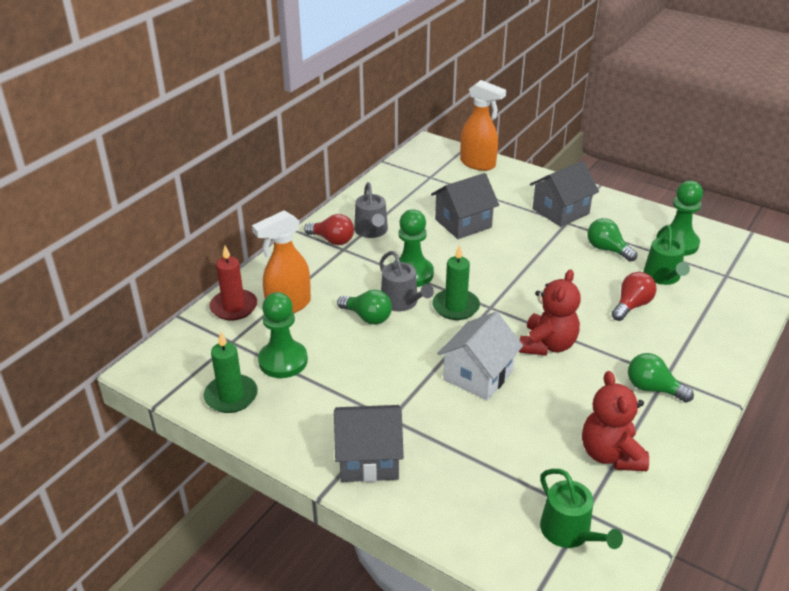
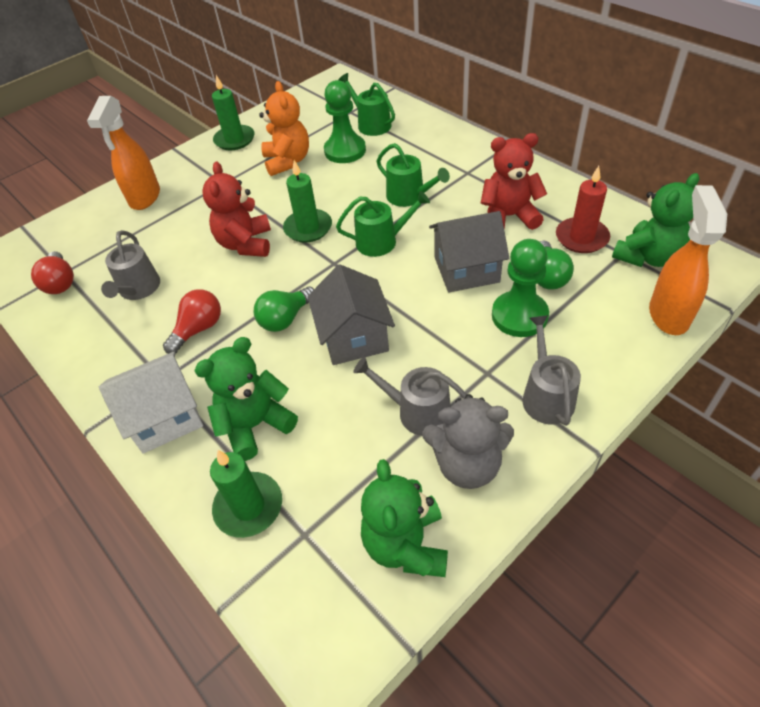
green candle: 2 -> 3
green light bulb: 3 -> 2
green pawn: 3 -> 2
green teddy bear: 0 -> 3
green watering can: 2 -> 3
grey house: 3 -> 2
grey teddy bear: 0 -> 1
grey watering can: 2 -> 3
orange teddy bear: 0 -> 1

